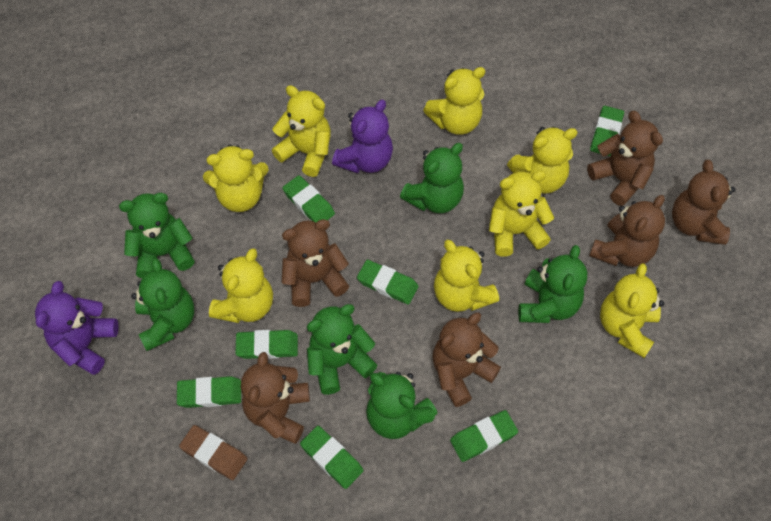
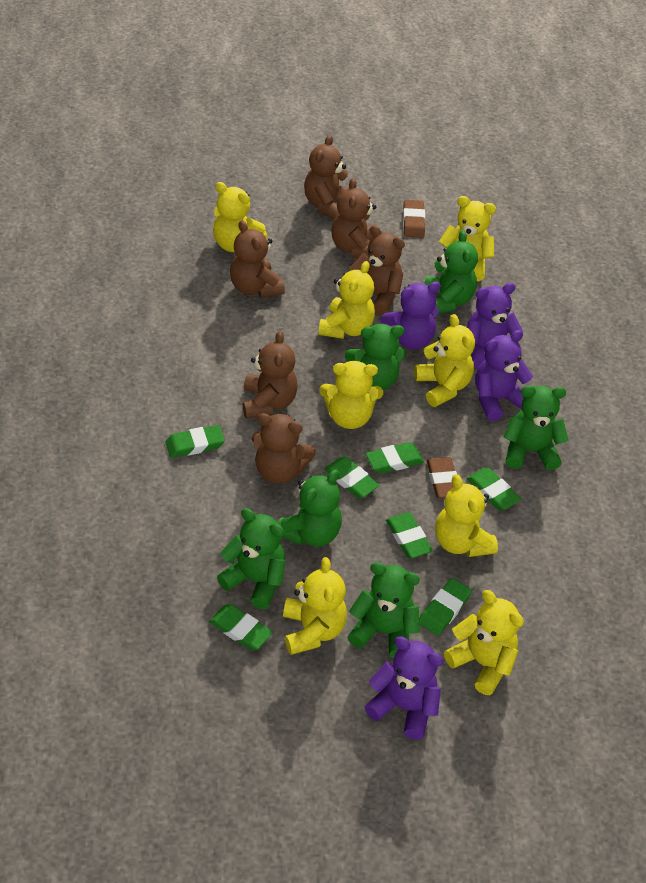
brown eraser: 1 -> 2
purple teddy bear: 2 -> 4

